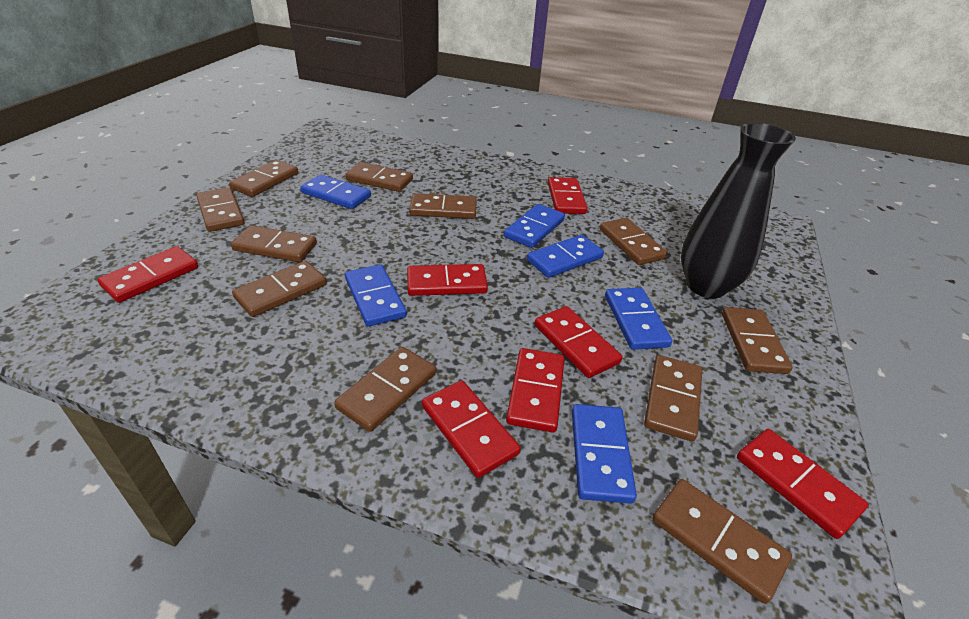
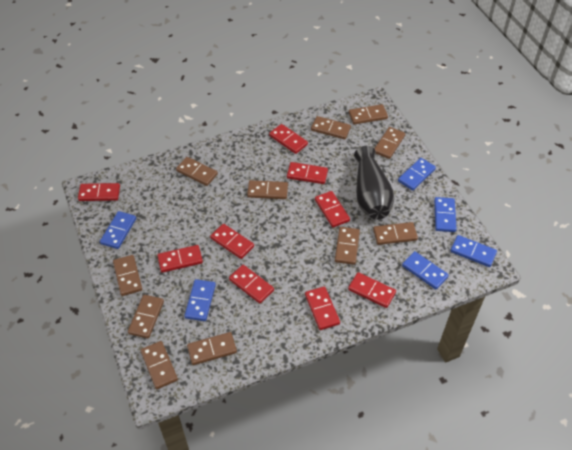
red domino: 7 -> 9

